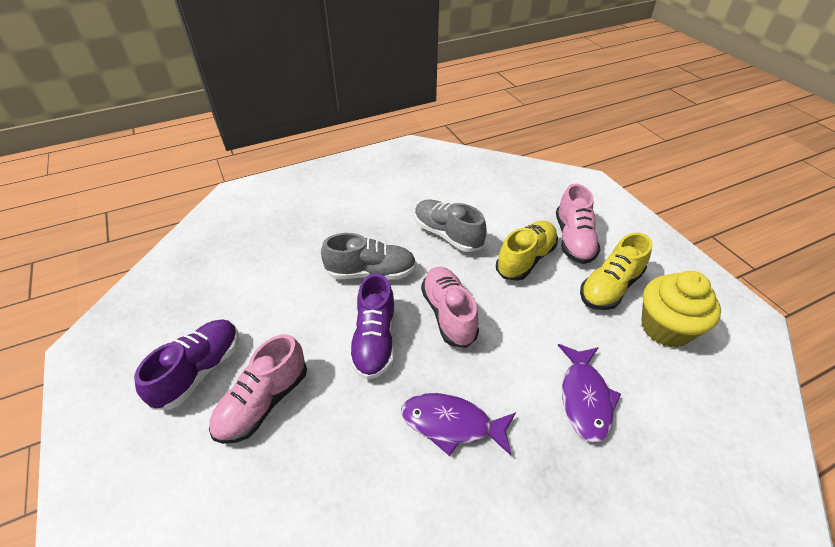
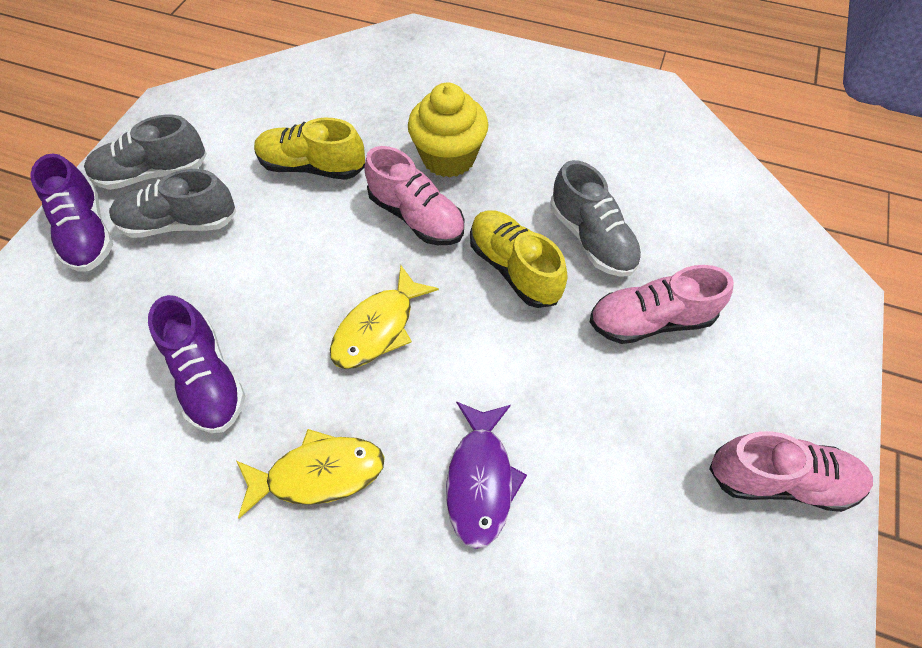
grey shoe: 2 -> 3
purple fish: 2 -> 1
yellow fish: 0 -> 2

